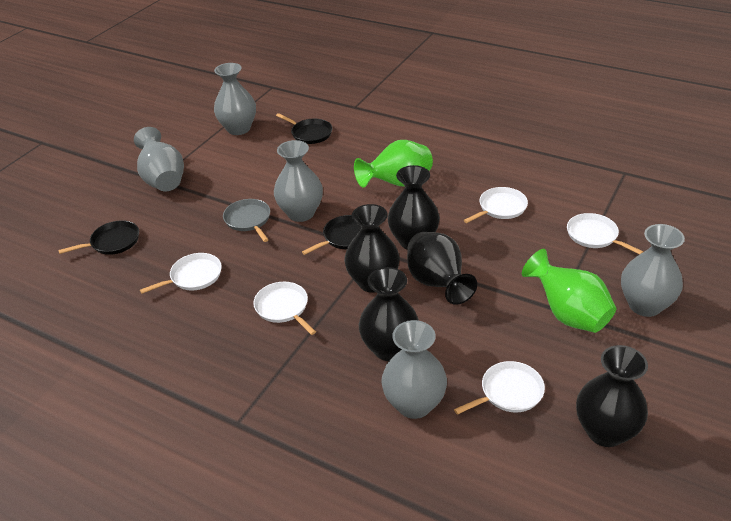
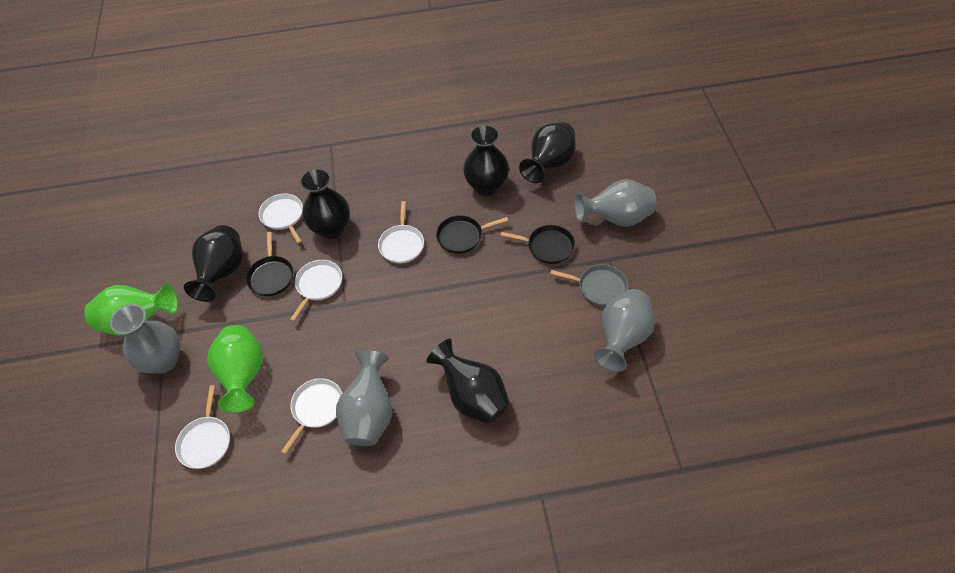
grey vase: 5 -> 4

